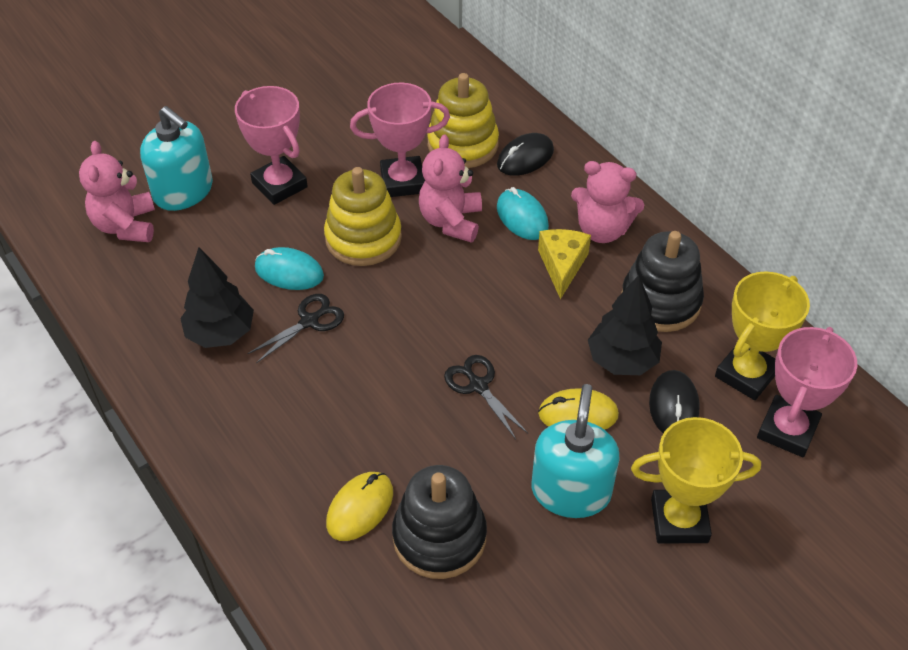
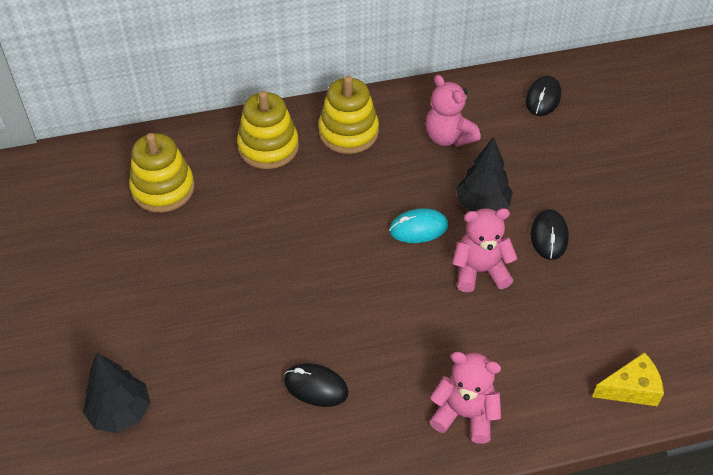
black mouse: 2 -> 3
black scissors: 2 -> 0
black stacking toy: 2 -> 0
pink trophy: 3 -> 0
turquoise mouse: 2 -> 1
turquoise soap dispenser: 2 -> 0
yellow mouse: 2 -> 0
yellow stacking toy: 2 -> 3
yellow trophy: 2 -> 0

